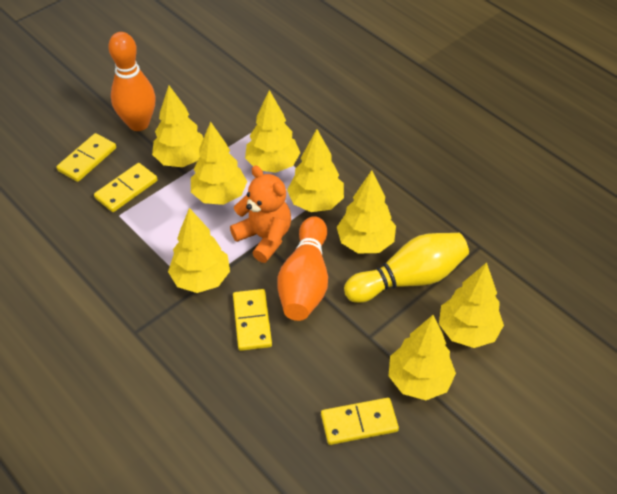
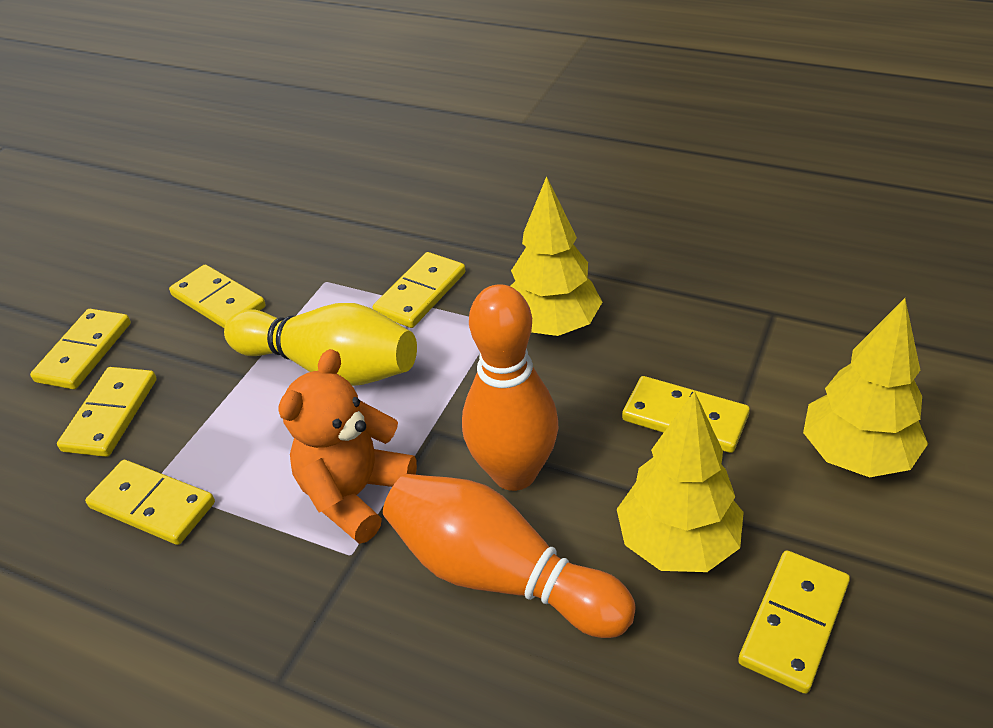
yellow domino: 4 -> 7
yellow tree: 8 -> 3

